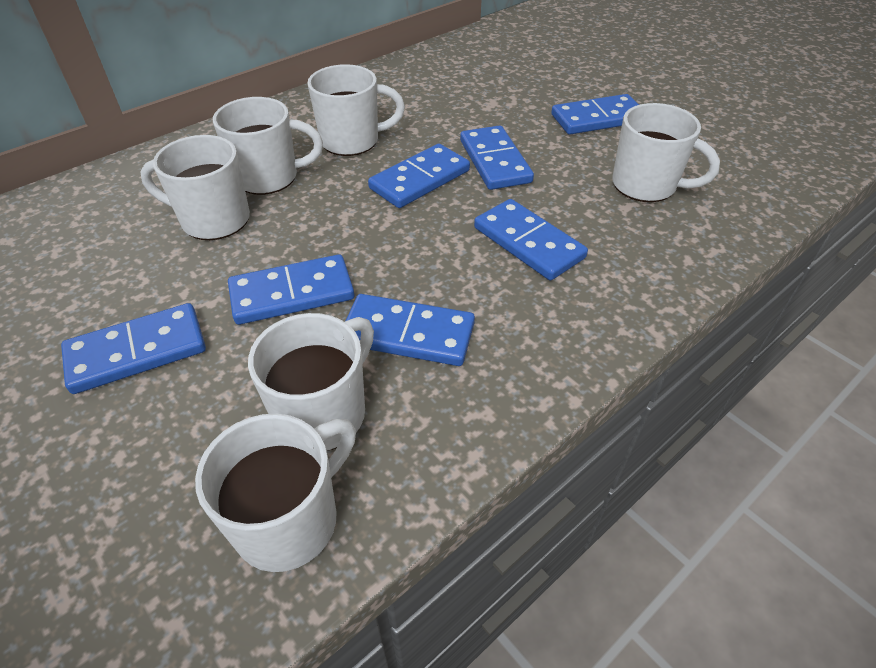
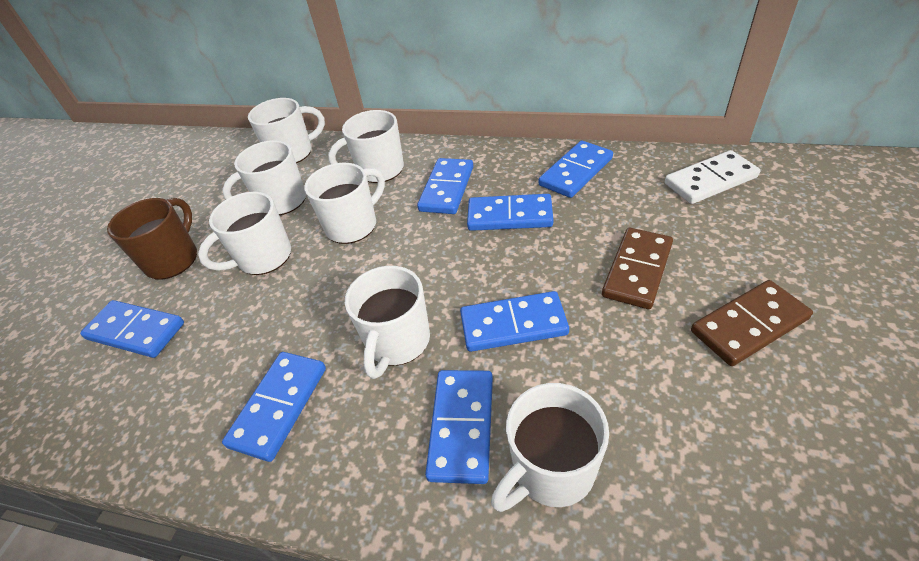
brown domino: 0 -> 2
brown mug: 0 -> 1
white domino: 0 -> 1
white mug: 6 -> 7

